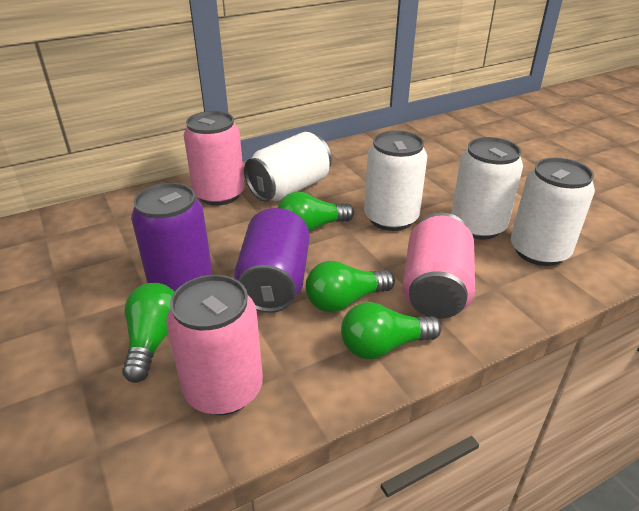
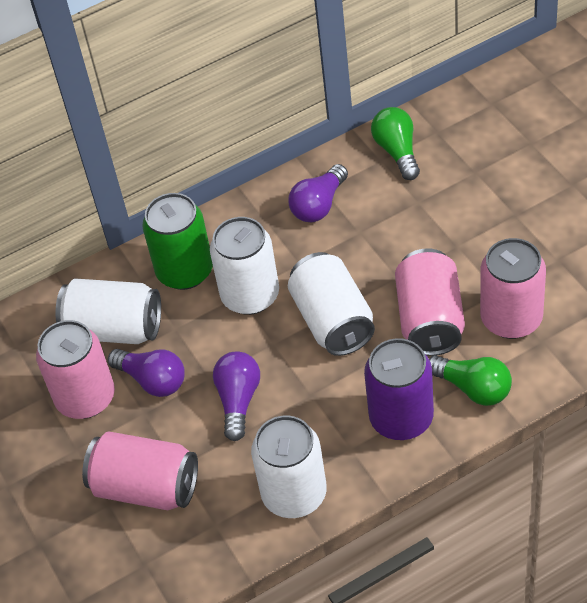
green can: 0 -> 1
green light bulb: 4 -> 2
pink can: 3 -> 4
purple can: 2 -> 1
purple light bulb: 0 -> 3

